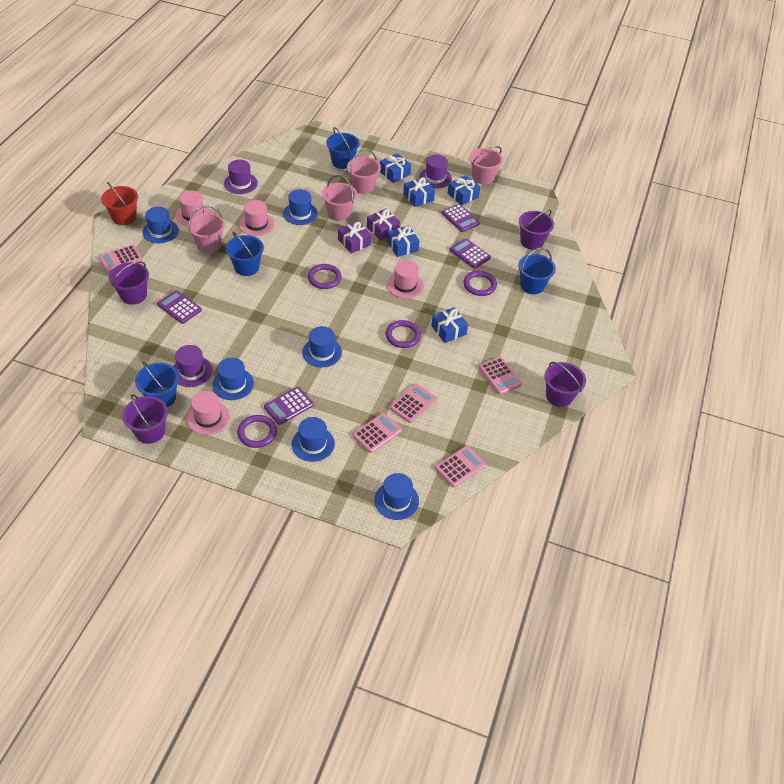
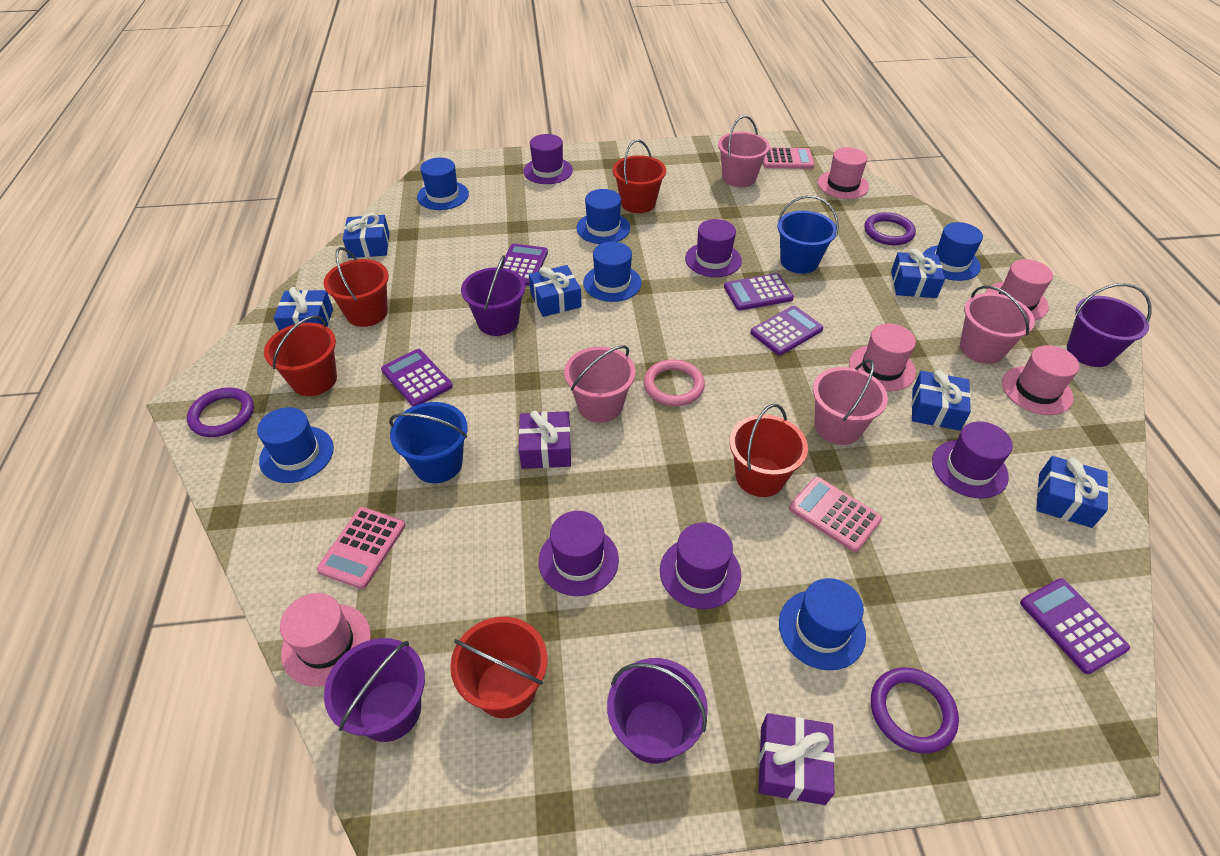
blue bucket: 4 -> 2
blue gift: 5 -> 6
pink calculator: 5 -> 3
pink hat: 4 -> 5
pink ring: 0 -> 1
purple calculator: 4 -> 5
purple hat: 3 -> 5
purple ring: 4 -> 3
red bucket: 1 -> 5

